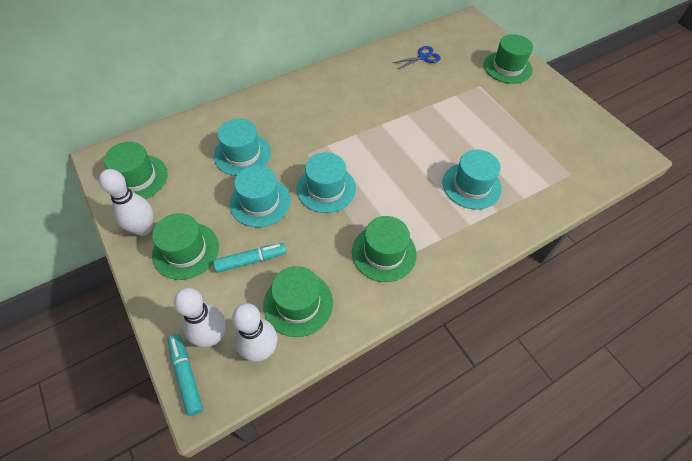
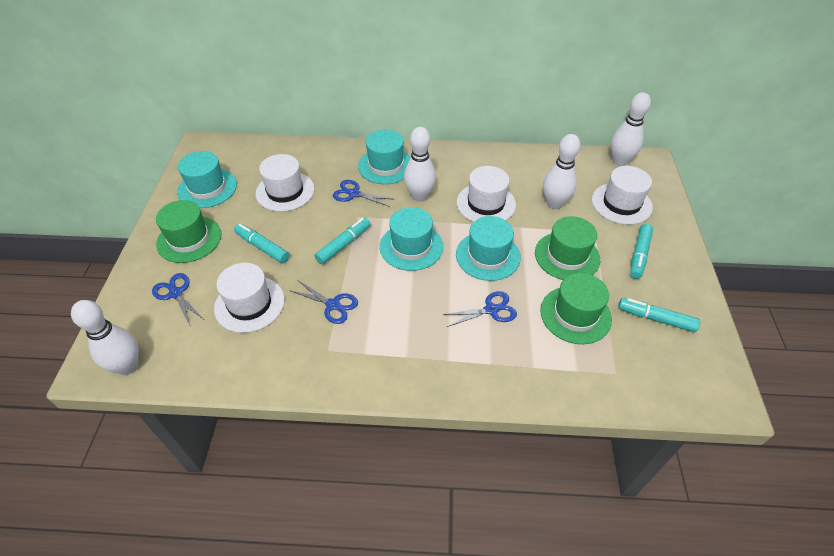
blue scissors: 1 -> 4
green hat: 5 -> 3
turquoise marker: 2 -> 4
white bowling pin: 3 -> 4
white hat: 0 -> 4

